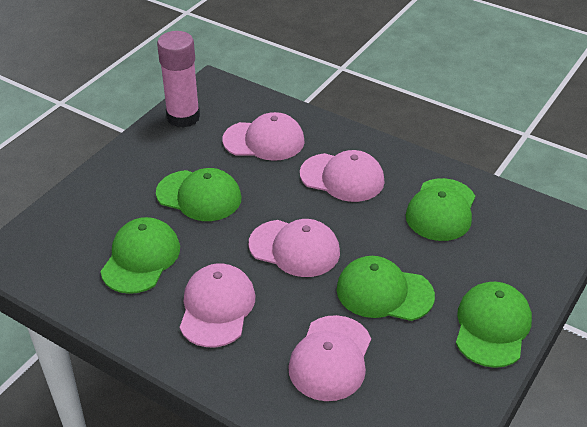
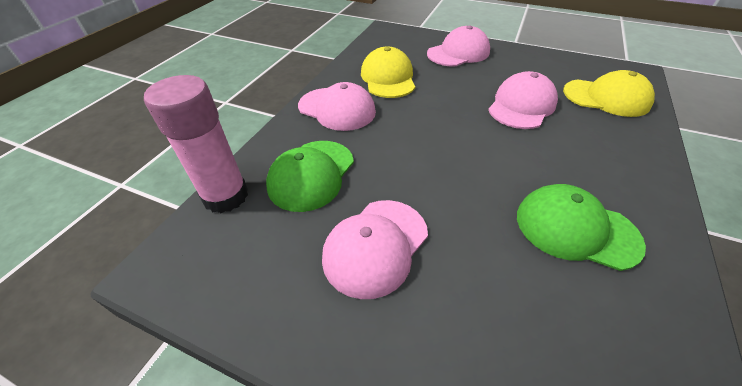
green cap: 5 -> 2
pink cap: 5 -> 4
yellow cap: 0 -> 2

